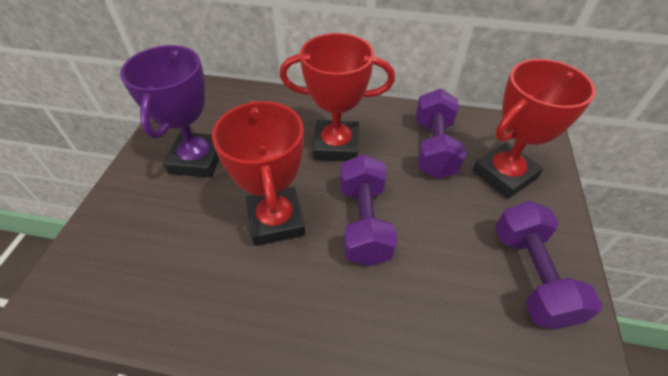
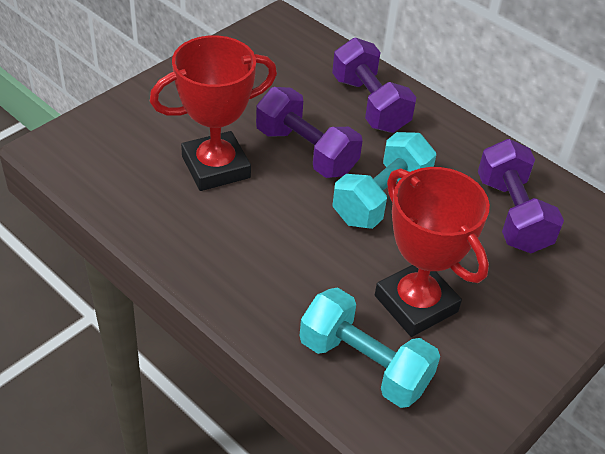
purple trophy: 1 -> 0
red trophy: 3 -> 2
turquoise dumbbell: 0 -> 2

